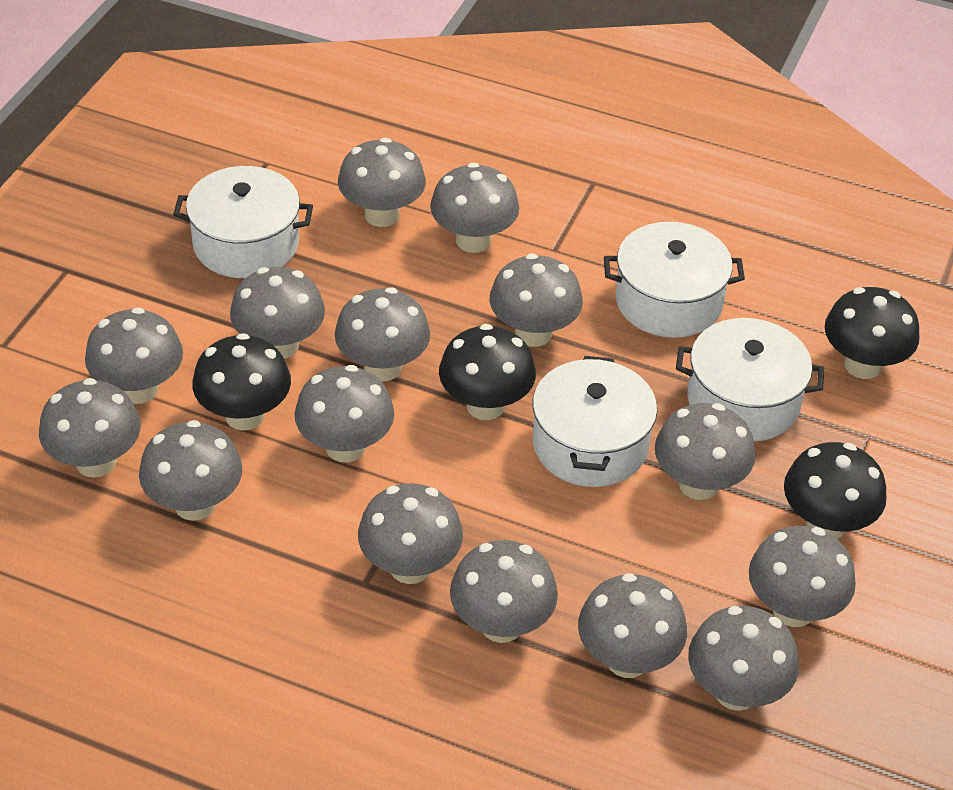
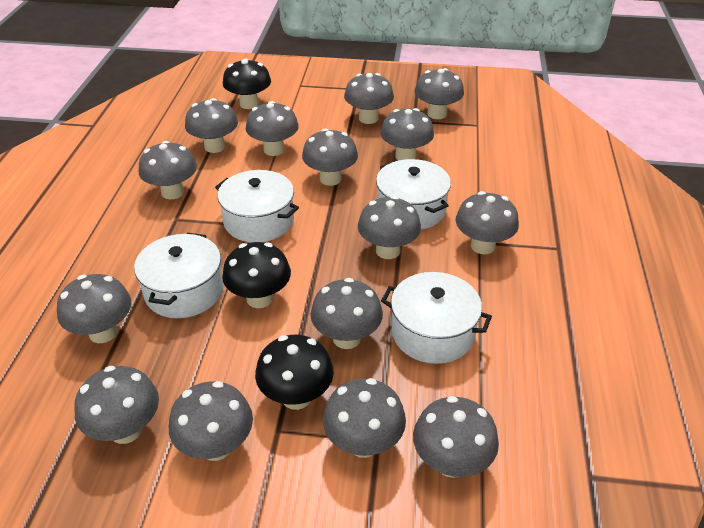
black mushroom: 4 -> 3

